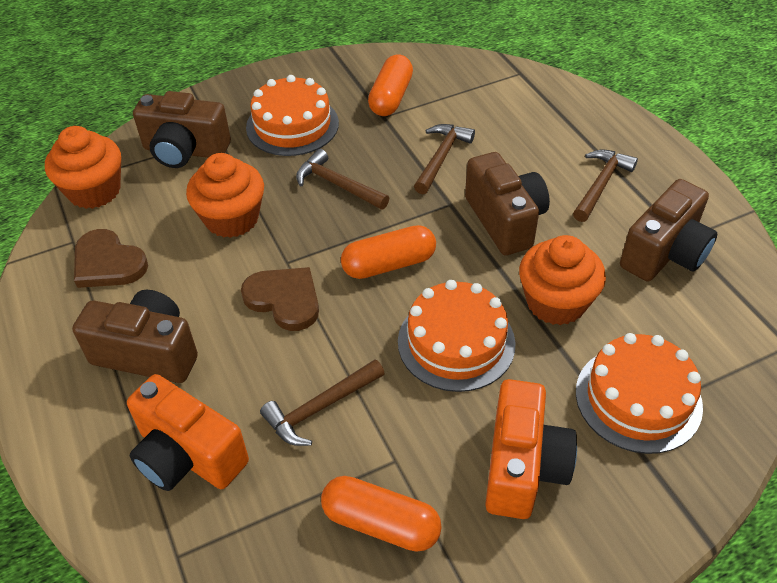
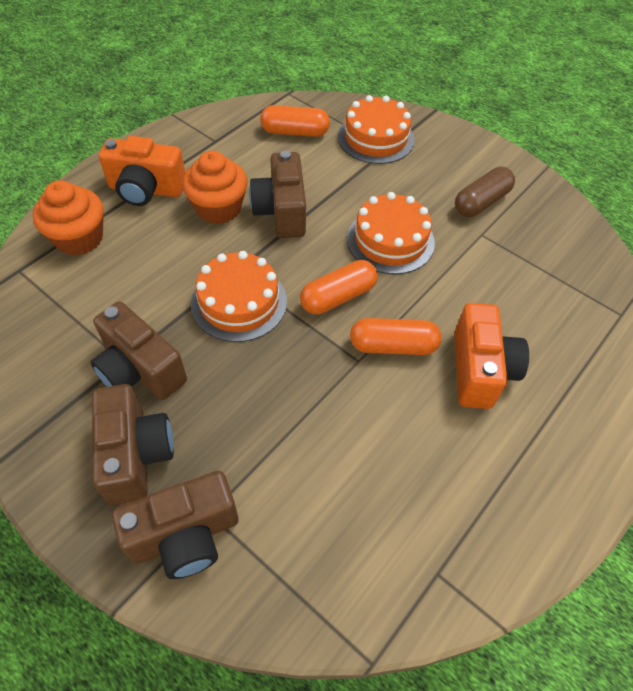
brown capsule: 0 -> 1
brown hammer: 4 -> 0
brown heart: 2 -> 0
orange cupcake: 3 -> 2

